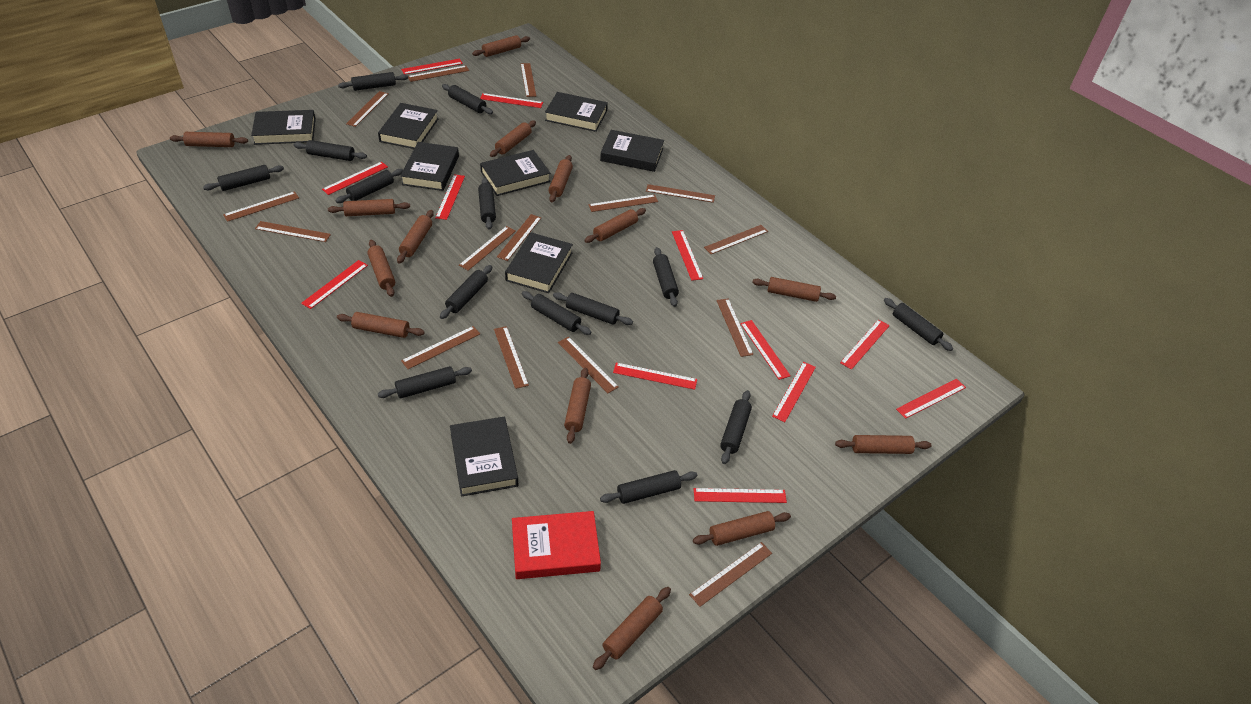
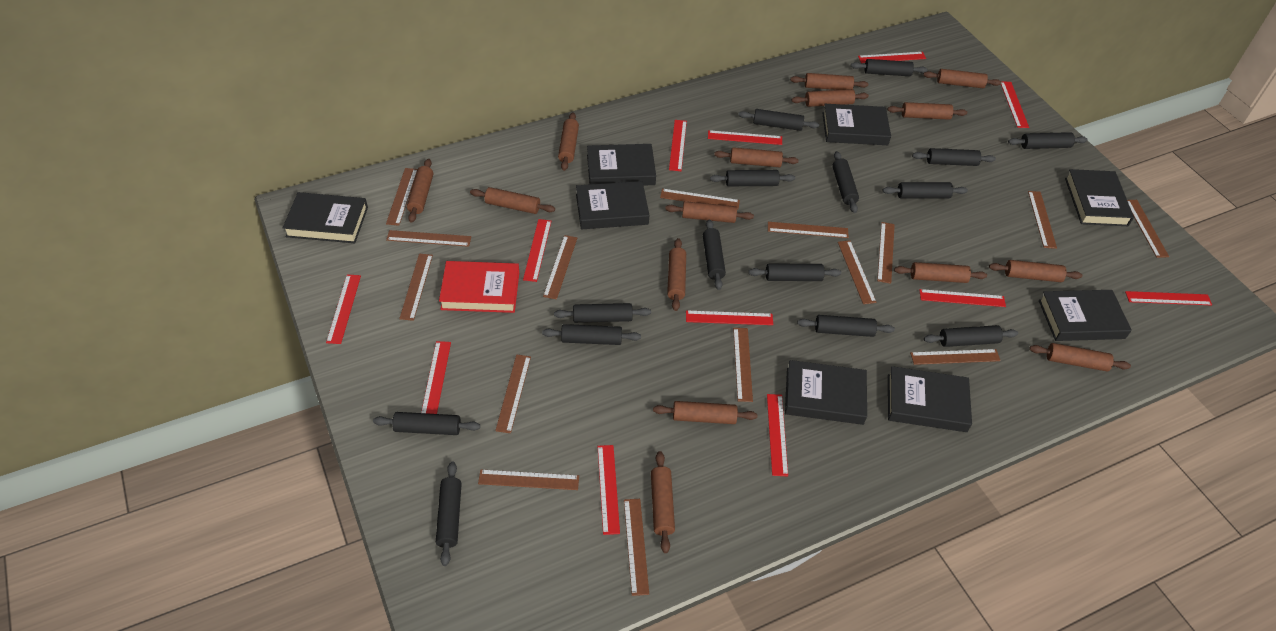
black rolling pin: 14 -> 15
brown rolling pin: 14 -> 15

